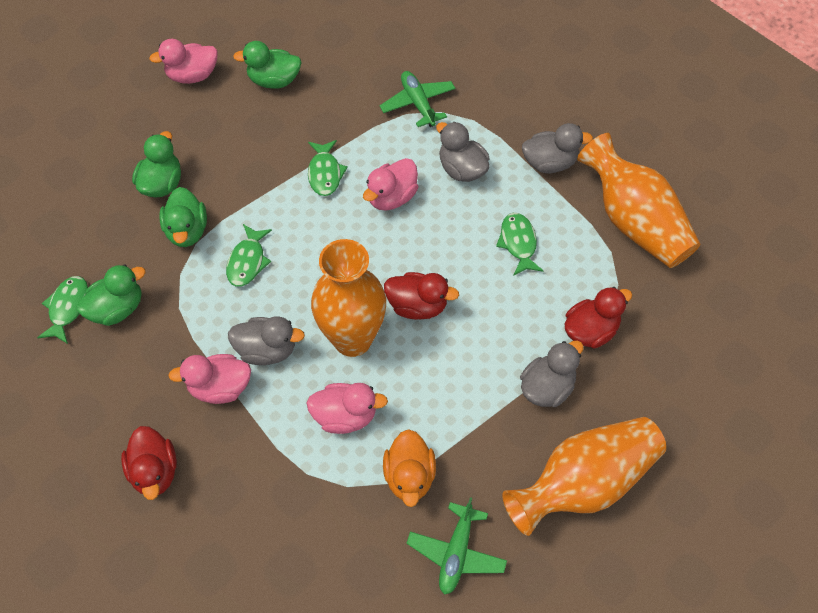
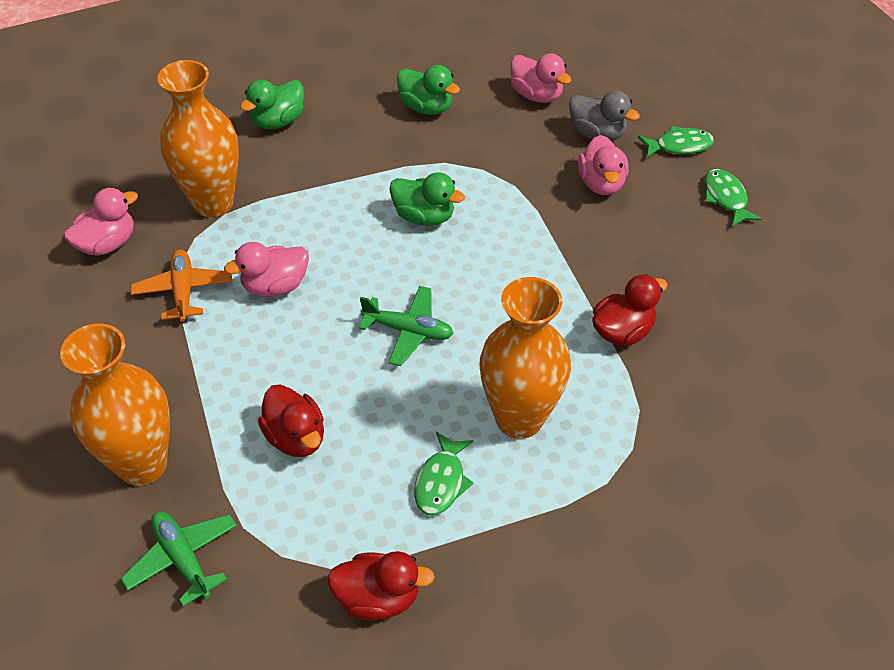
green duck: 4 -> 3
green fish: 4 -> 3
grey duck: 4 -> 1
orange duck: 1 -> 0
orange plane: 0 -> 1

